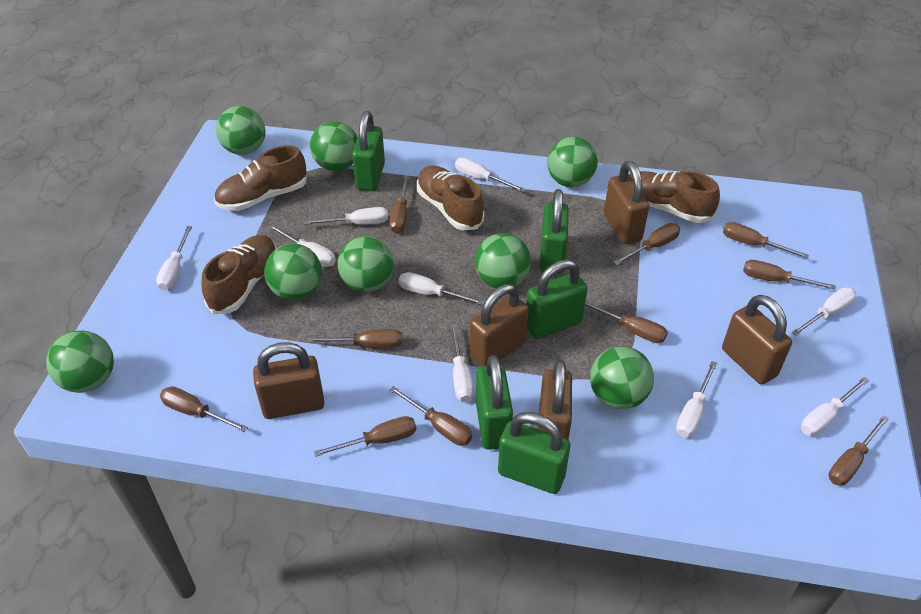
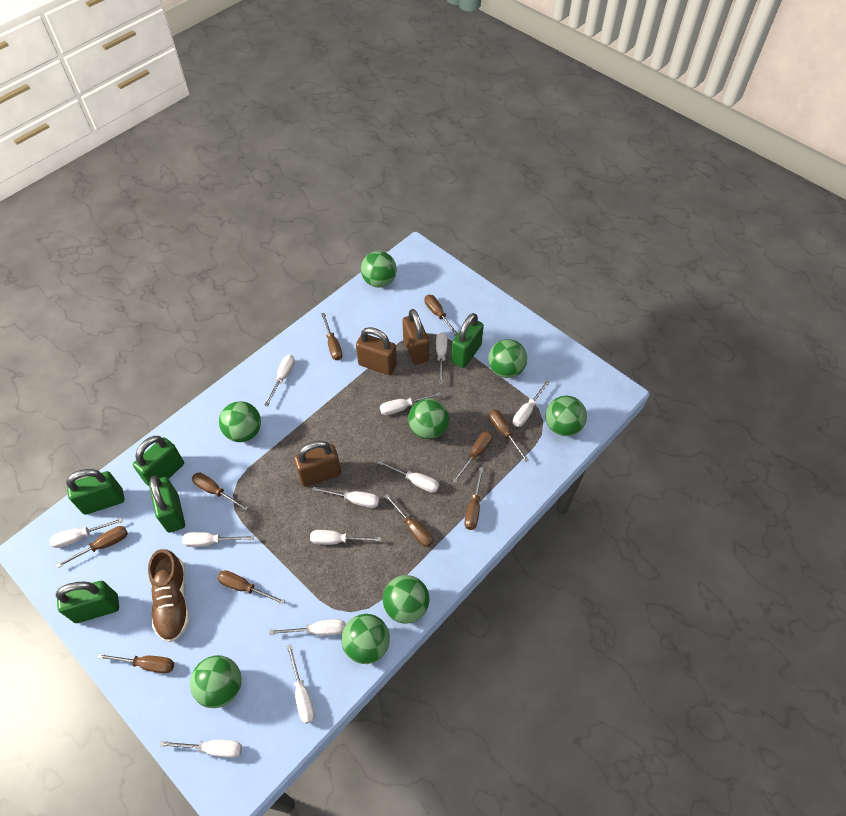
brown padlock: 5 -> 3
brown shoe: 4 -> 1
white screwdriver: 9 -> 12

